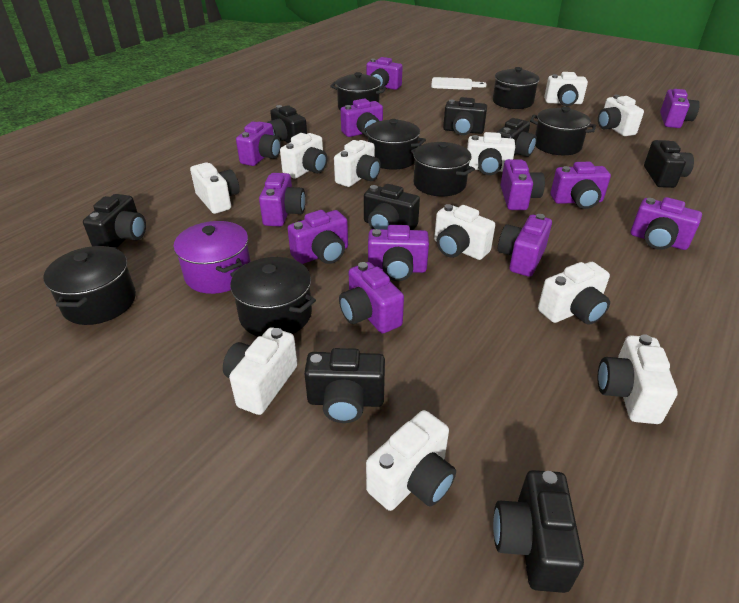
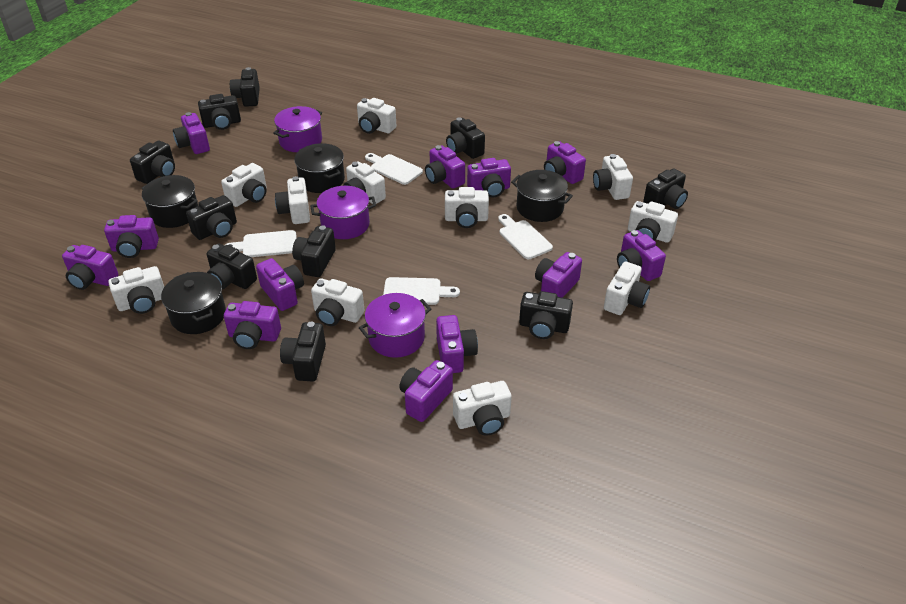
black camera: 8 -> 10
black pot: 7 -> 4
purple pot: 1 -> 3
white cutting board: 1 -> 4

